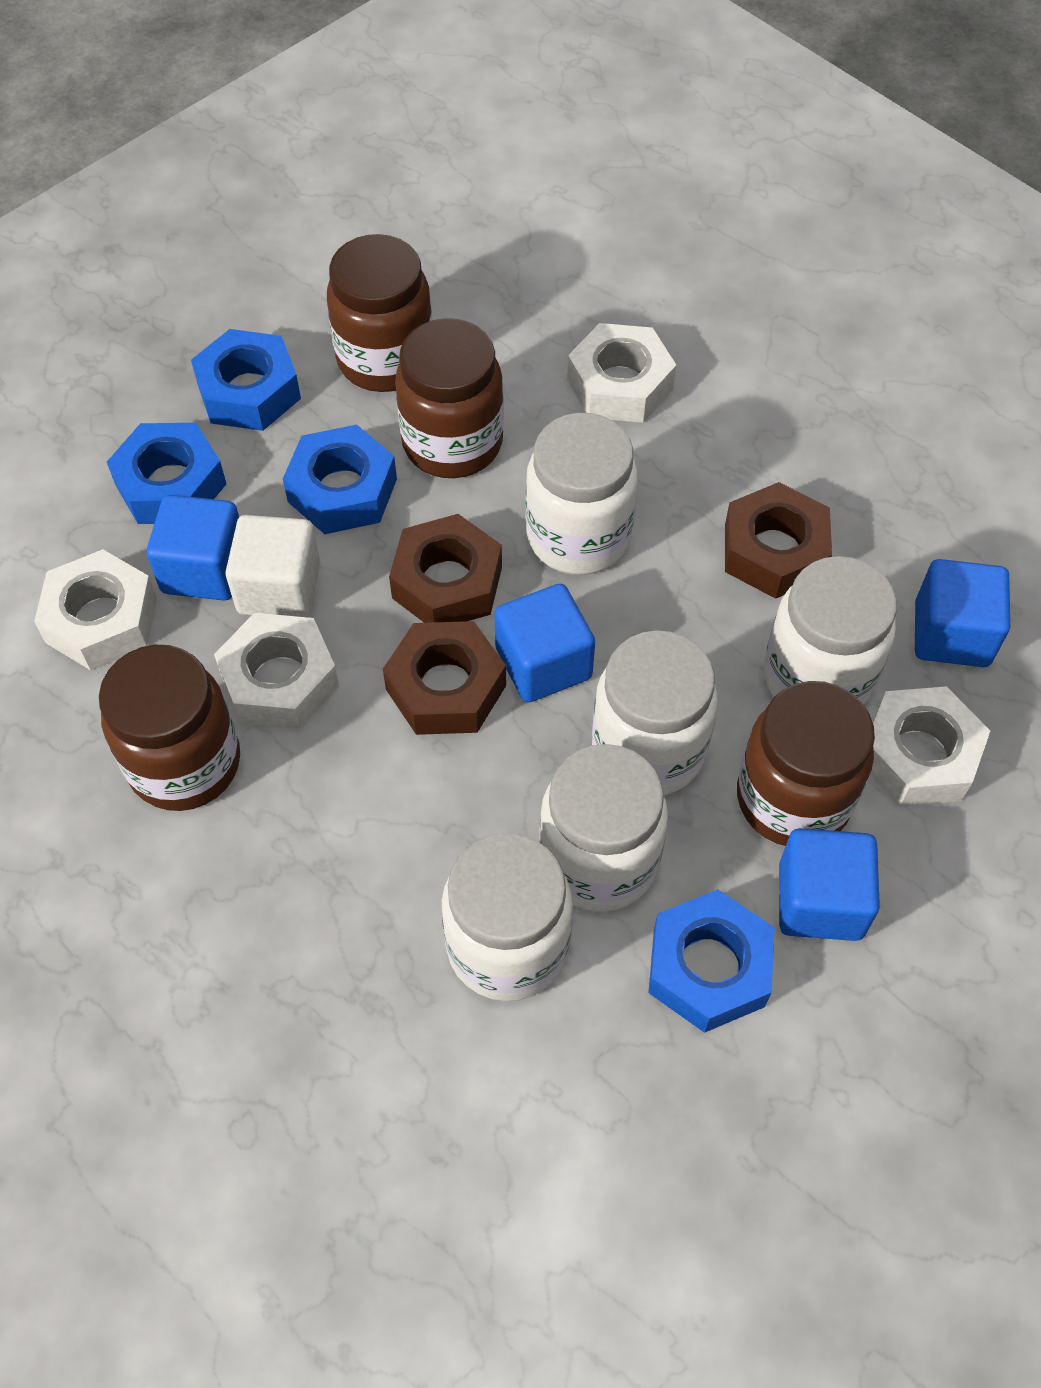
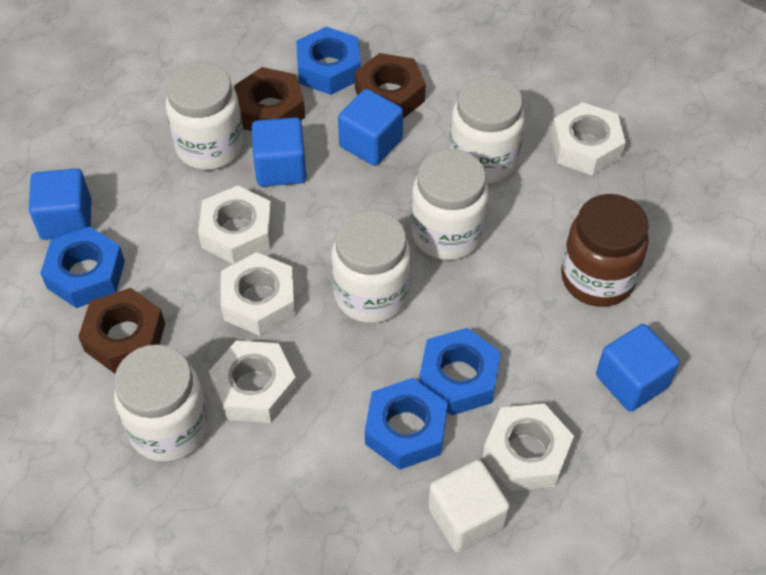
brown jar: 4 -> 1
white nut: 4 -> 5

